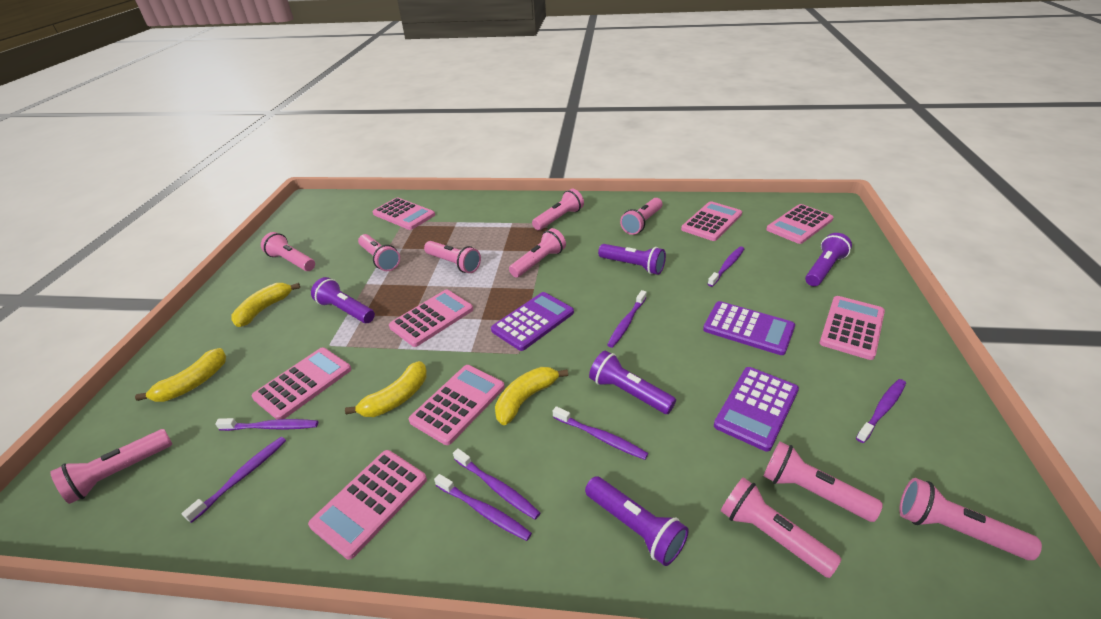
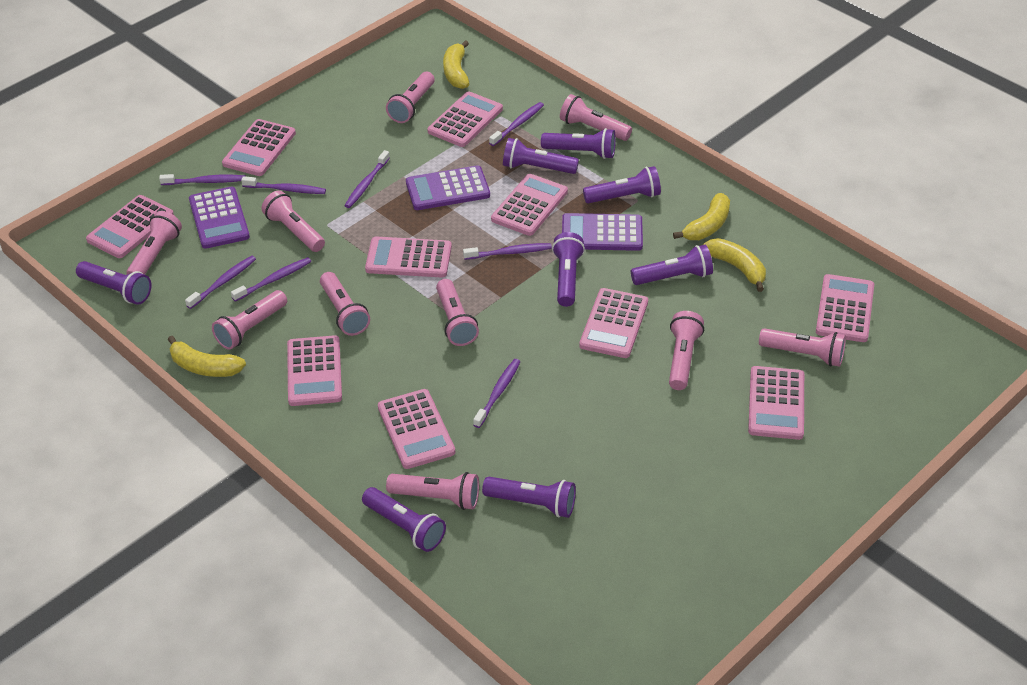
pink calculator: 8 -> 10
purple flashlight: 5 -> 8

